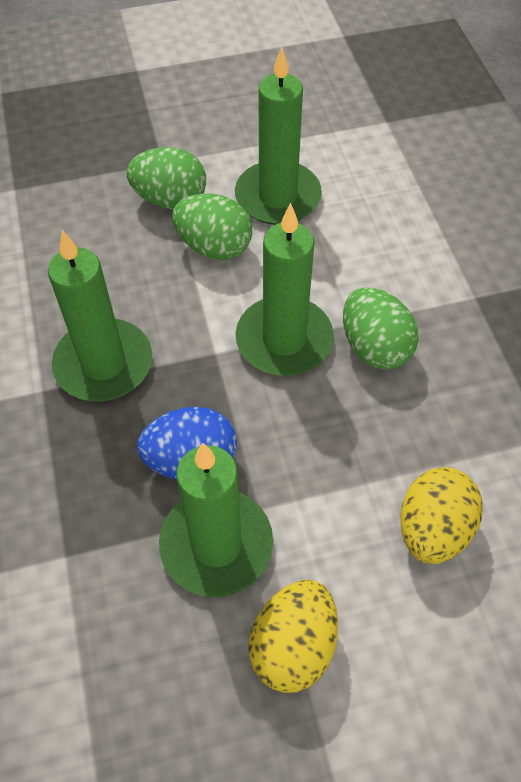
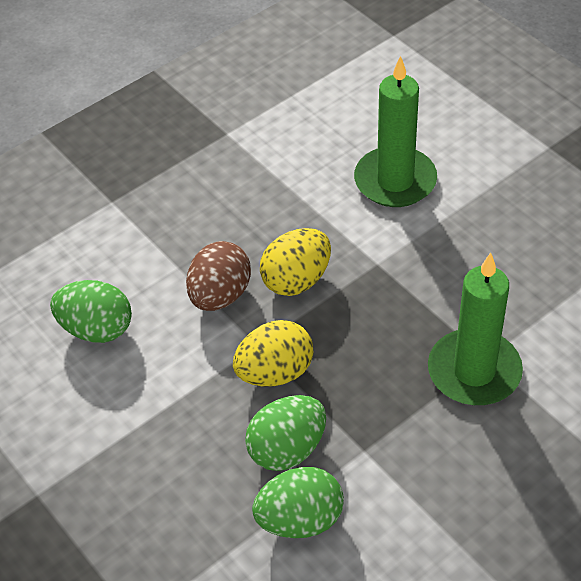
blue egg: 1 -> 0
brown egg: 0 -> 1
green candle: 4 -> 2

